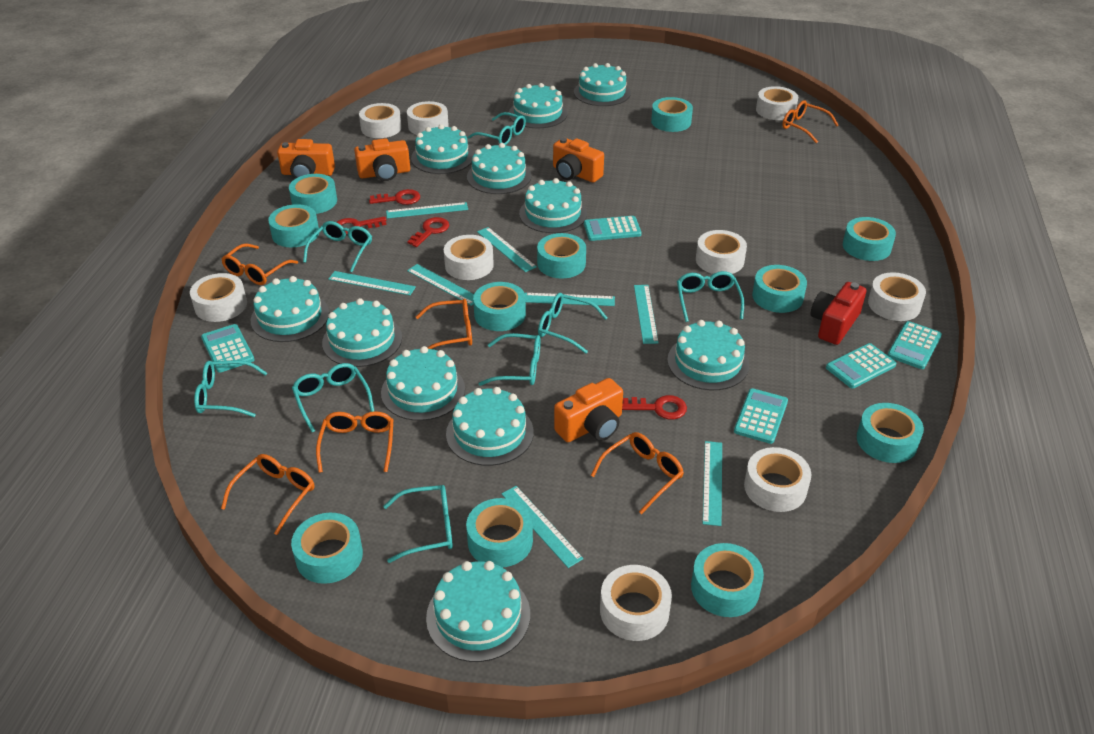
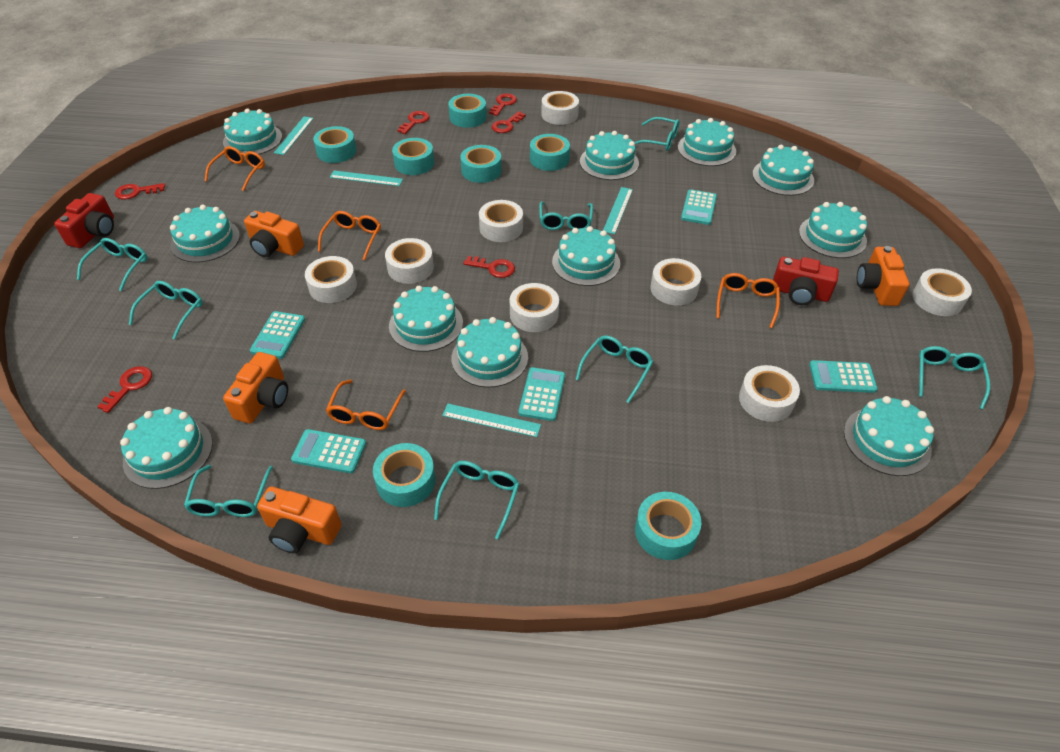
orange glasses: 6 -> 4
red camera: 1 -> 2
red key: 4 -> 6
turquoise ruler: 8 -> 4
turquoise tape: 11 -> 7
white tape: 9 -> 8

